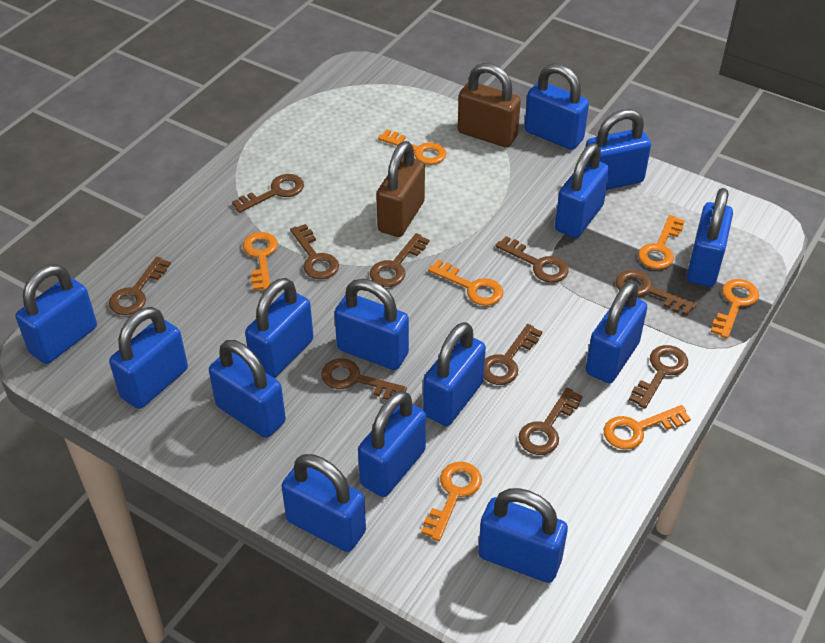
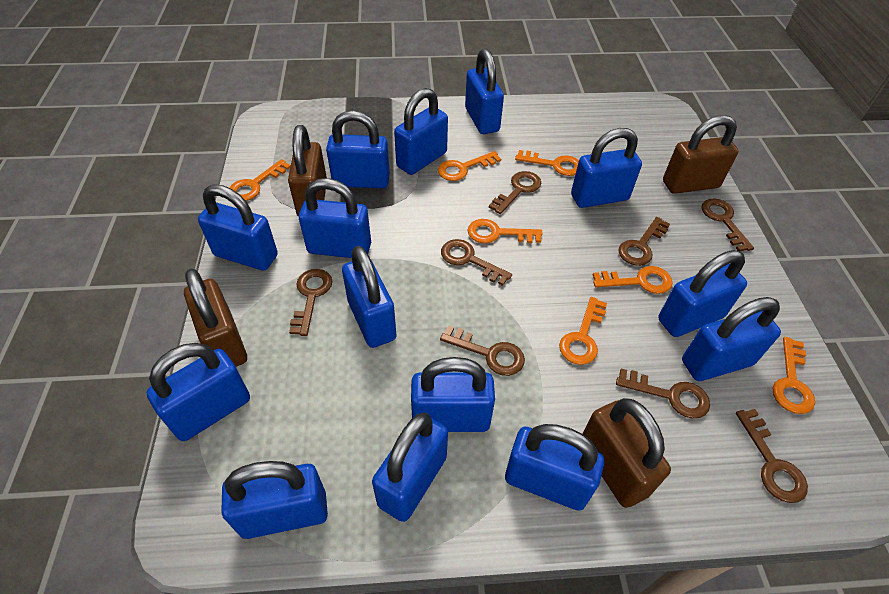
brown key: 10 -> 8
brown padlock: 2 -> 4

